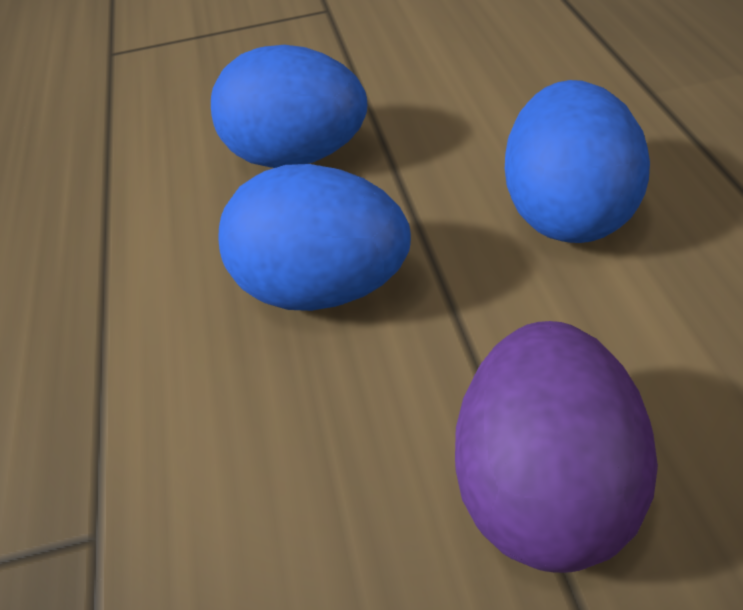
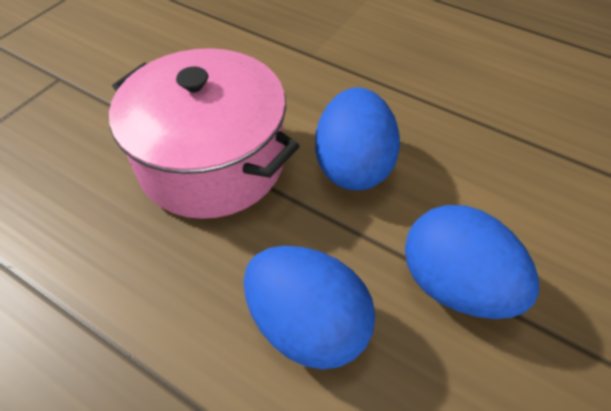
pink pot: 0 -> 1
purple egg: 1 -> 0

